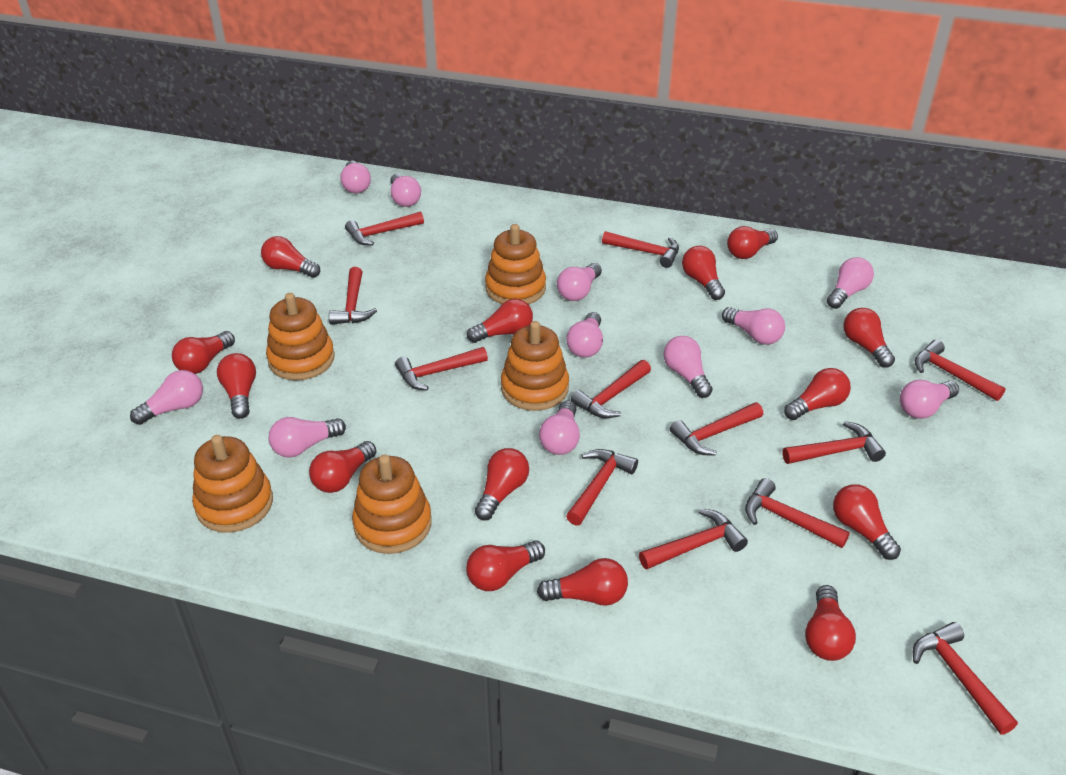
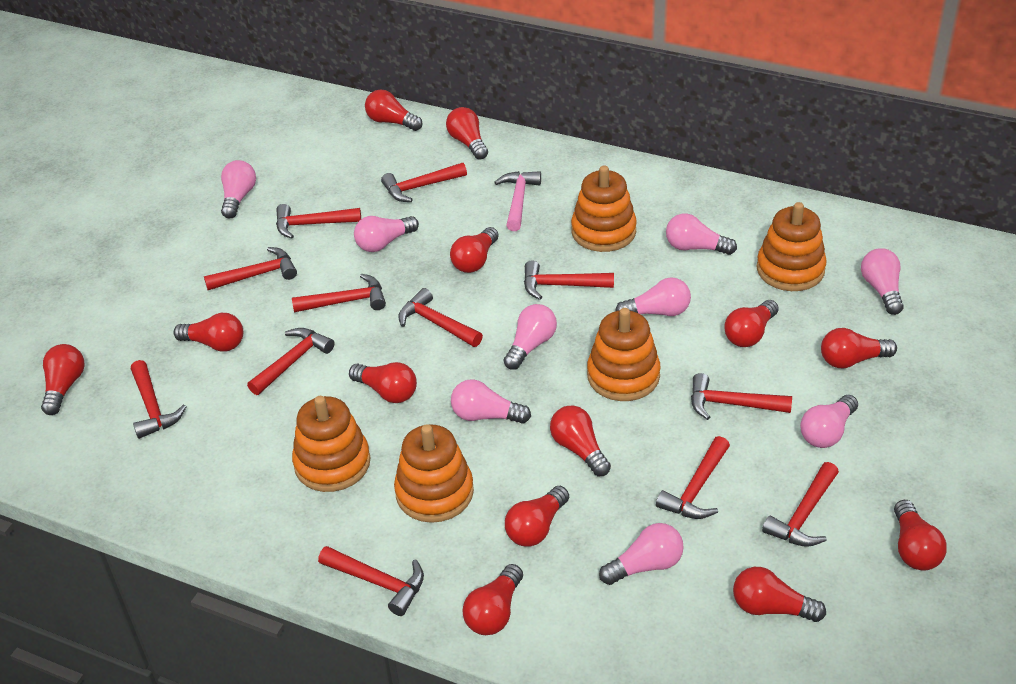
pink hammer: 0 -> 1
pink light bulb: 11 -> 9
red light bulb: 14 -> 13

